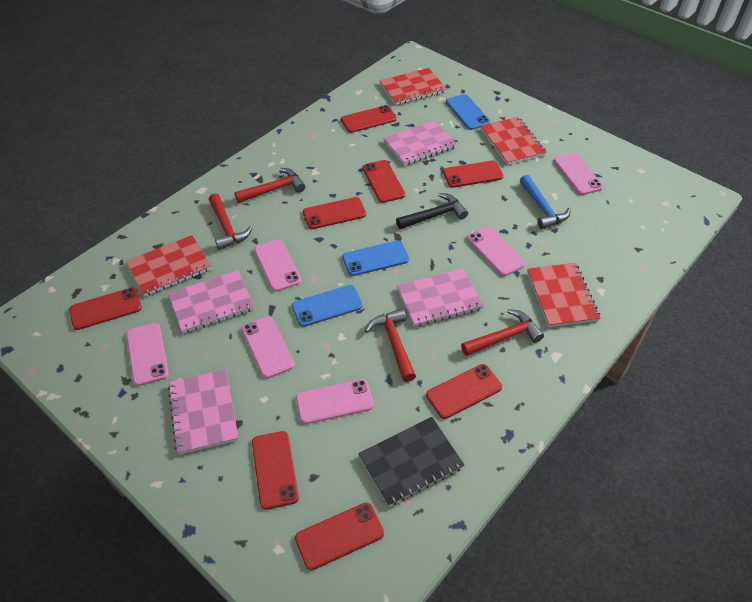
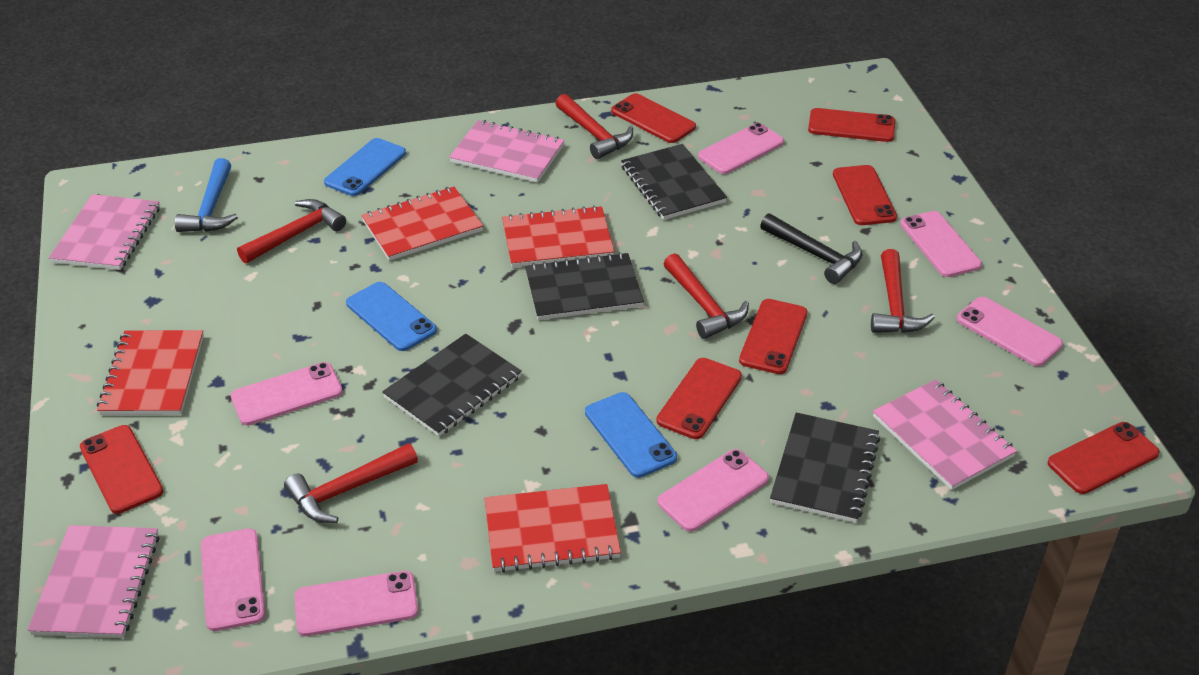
black notebook: 1 -> 4
pink phone: 6 -> 7
red hammer: 4 -> 5
red phone: 8 -> 7

